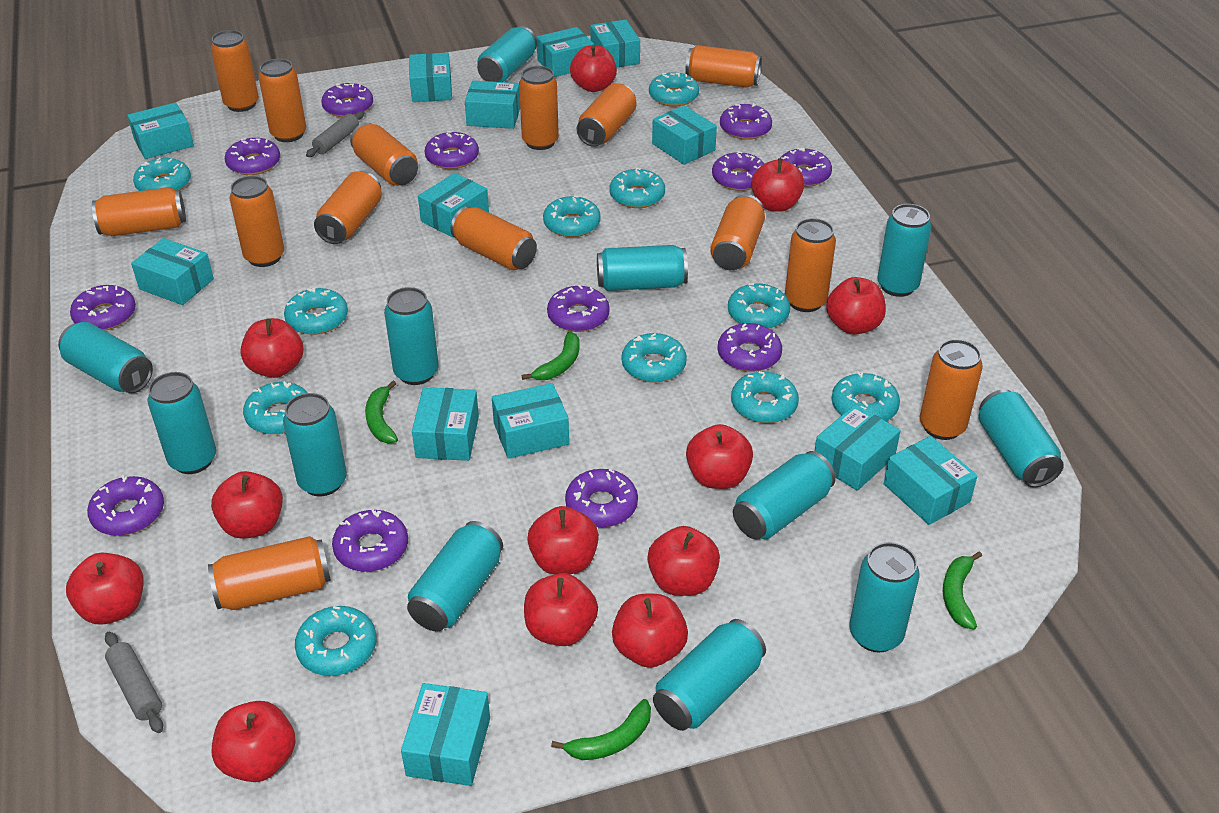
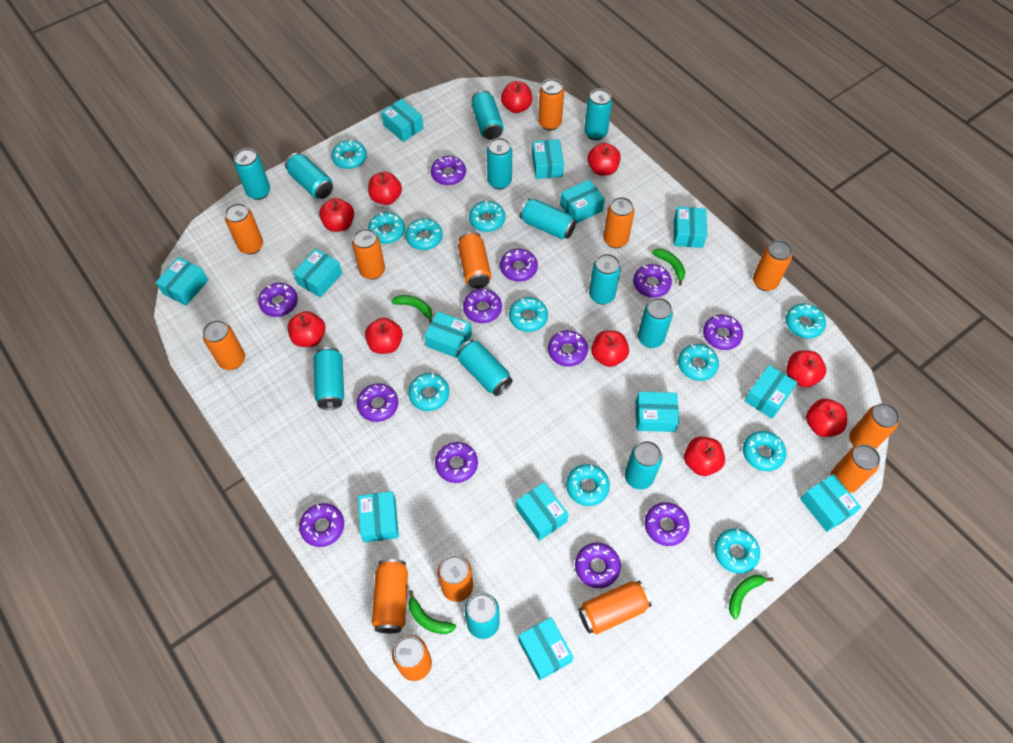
grey rolling pin: 2 -> 0
orange can: 14 -> 13
red apple: 12 -> 10

